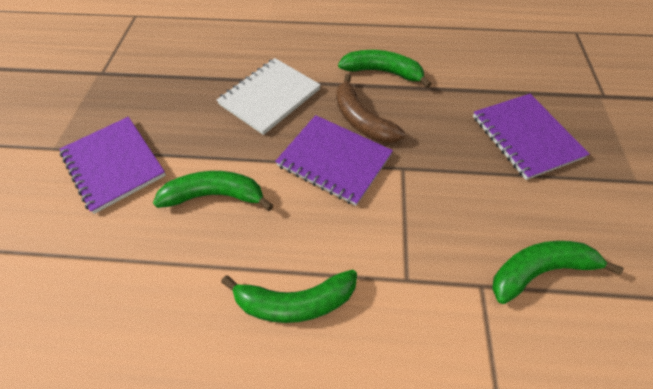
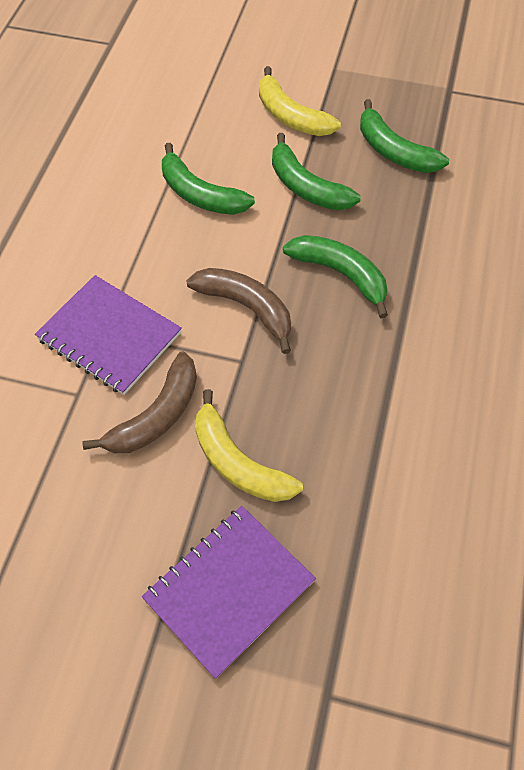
brown banana: 1 -> 2
purple notebook: 3 -> 2
white notebook: 1 -> 0
yellow banana: 0 -> 2

